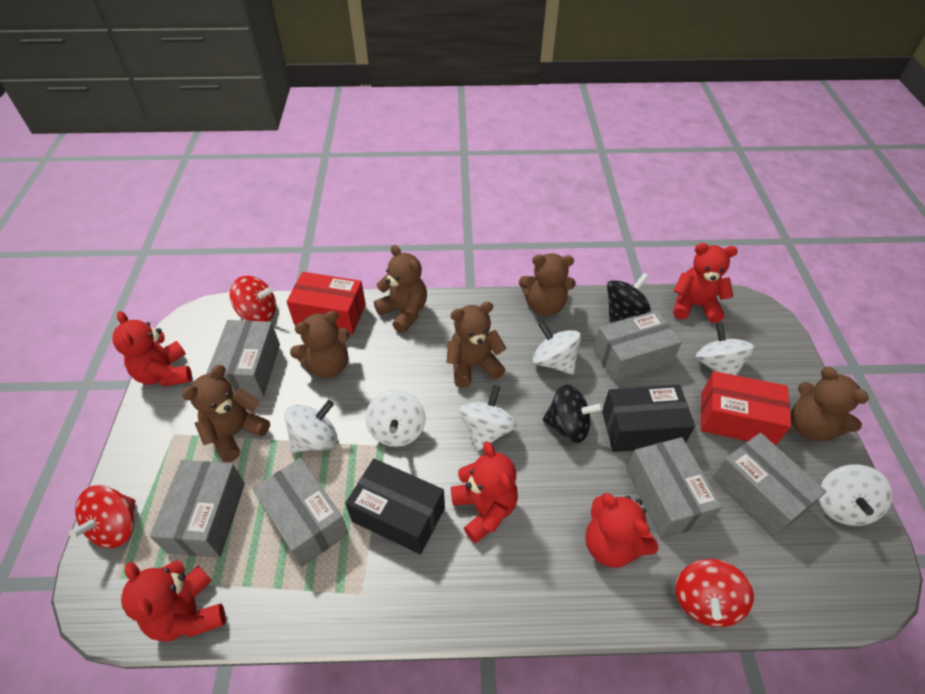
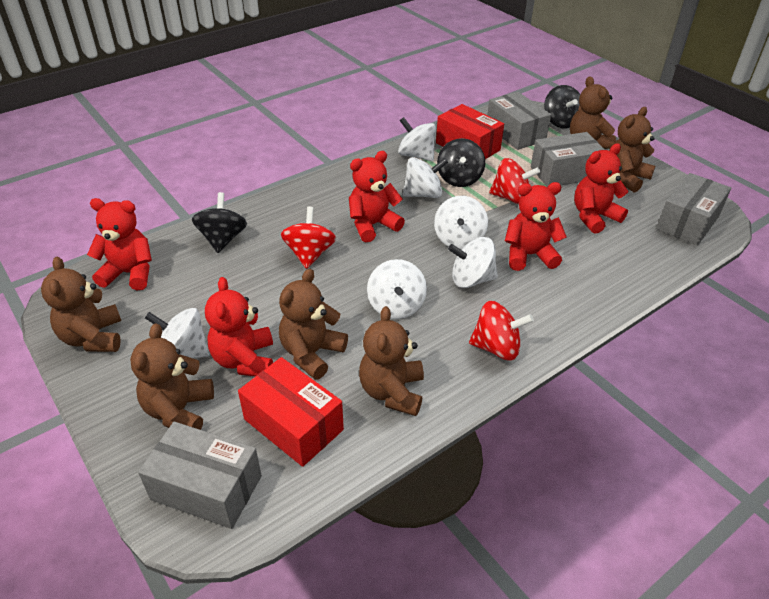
black box: 2 -> 0
black spinning top: 2 -> 3
grey box: 6 -> 4

